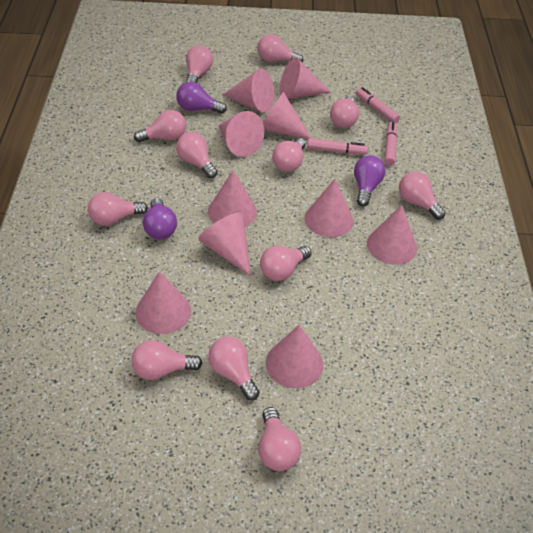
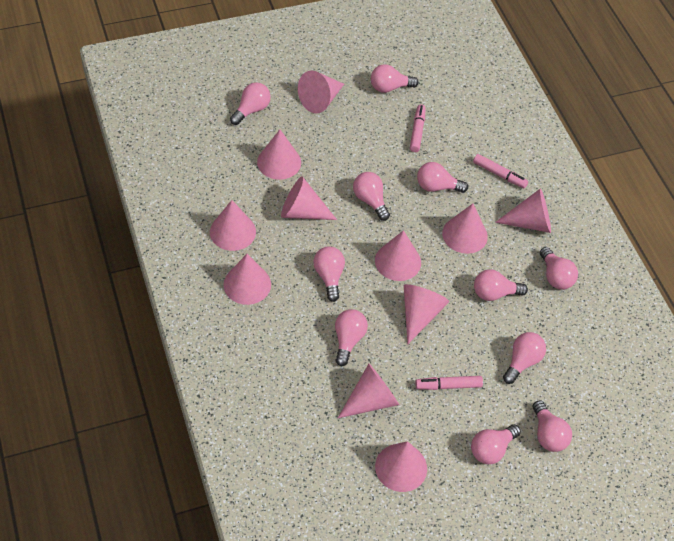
pink cone: 10 -> 11
pink light bulb: 12 -> 11
purple light bulb: 3 -> 0

